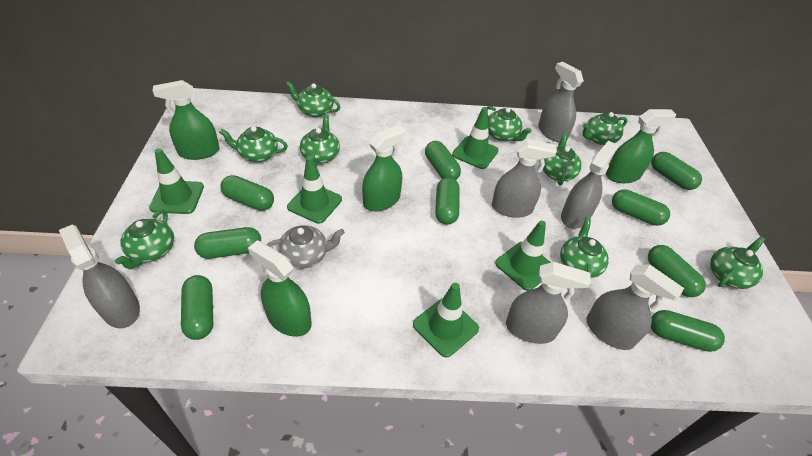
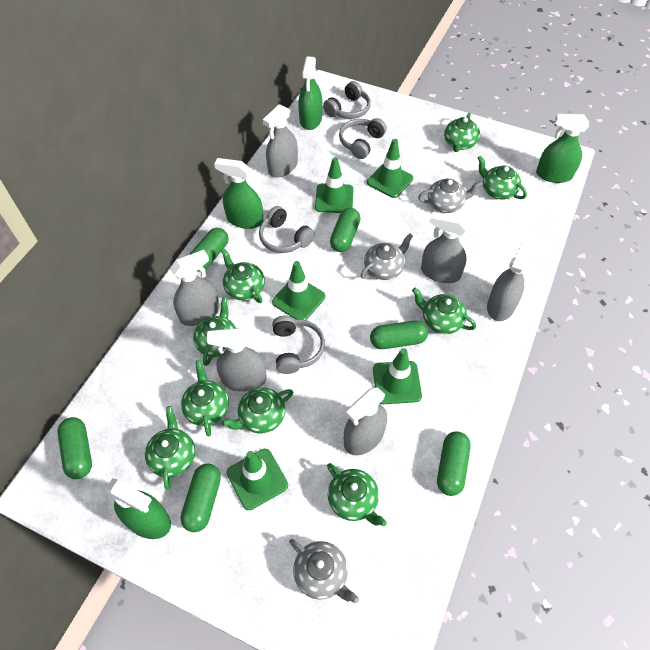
green capsule: 9 -> 6
grey headphones: 0 -> 4
grey teapot: 1 -> 3

